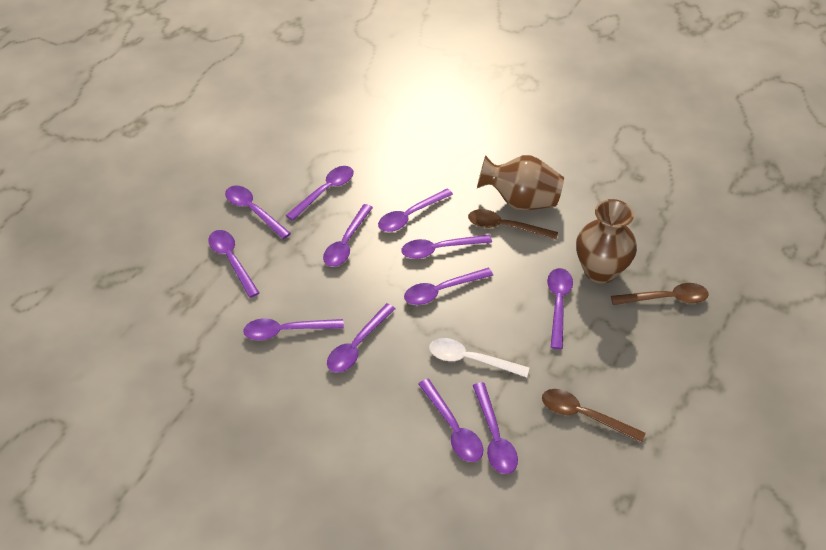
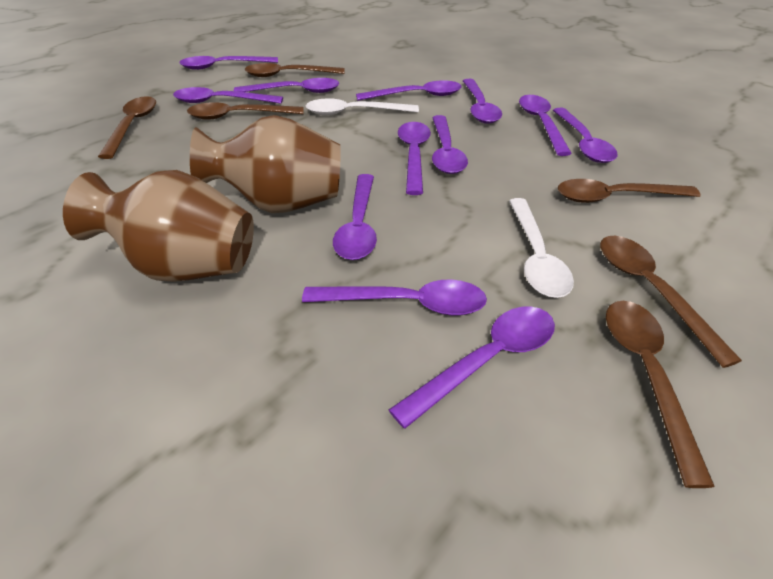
brown spoon: 3 -> 6
white spoon: 1 -> 2

